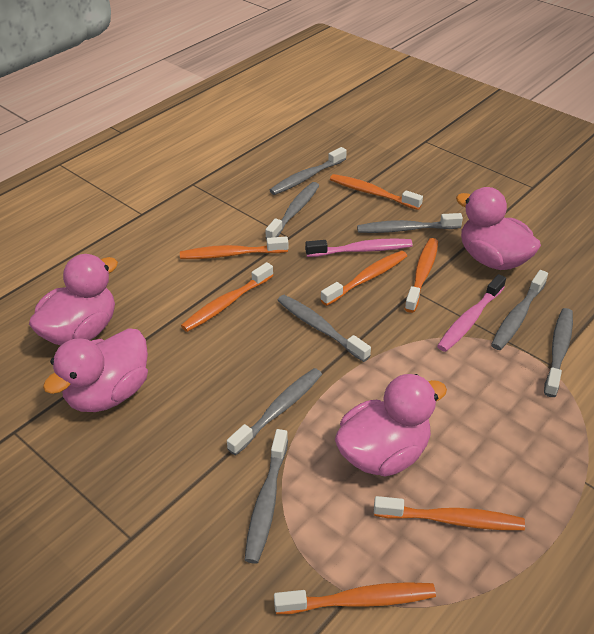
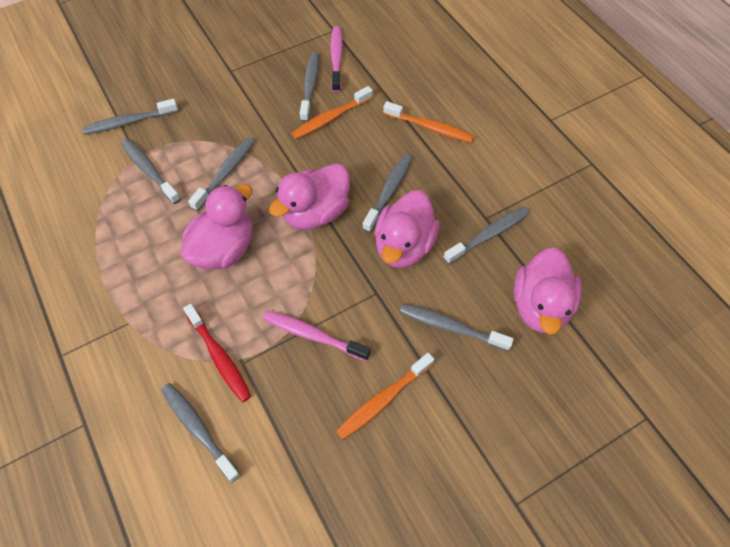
orange toothbrush: 7 -> 3
red toothbrush: 0 -> 1

